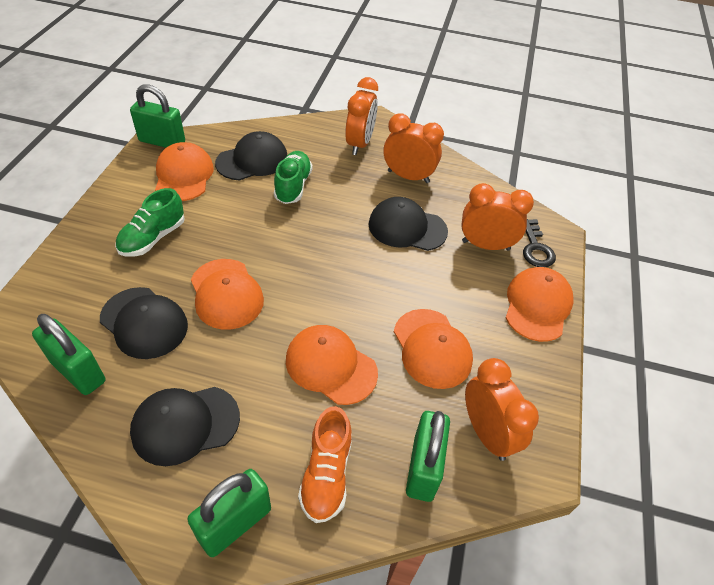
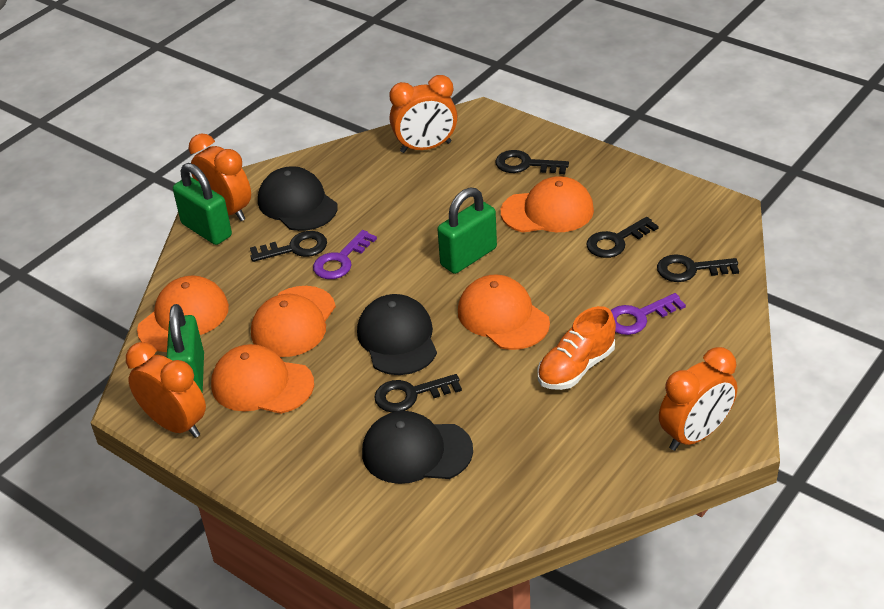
black cap: 4 -> 3
black key: 1 -> 5
green padlock: 4 -> 3
green shoe: 2 -> 0
purple key: 0 -> 2

